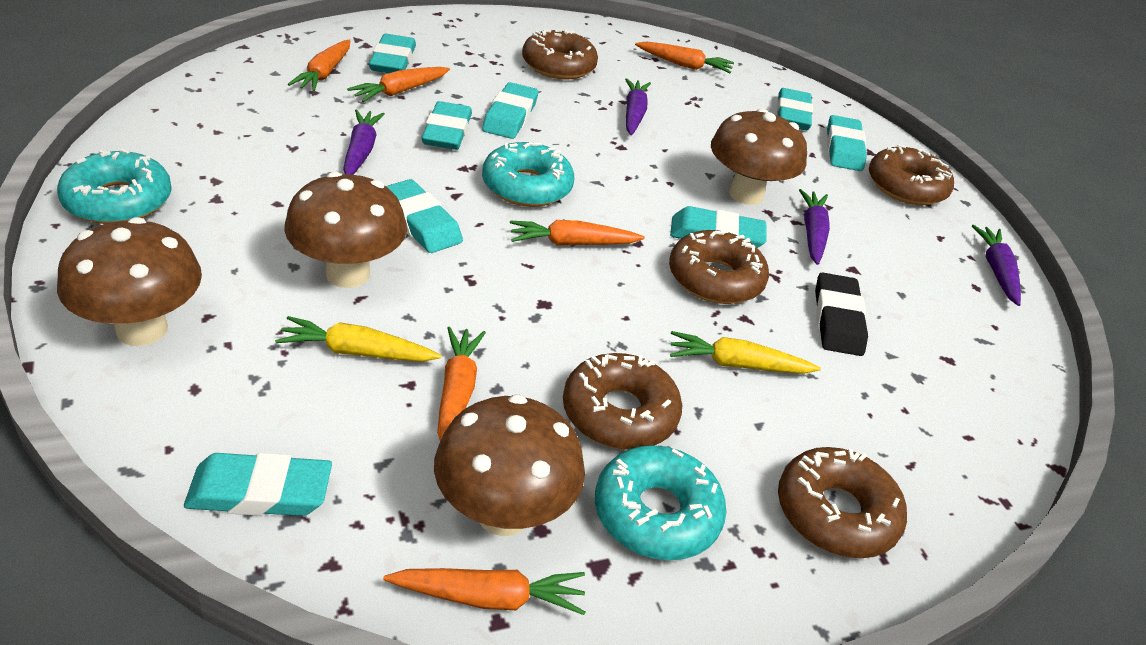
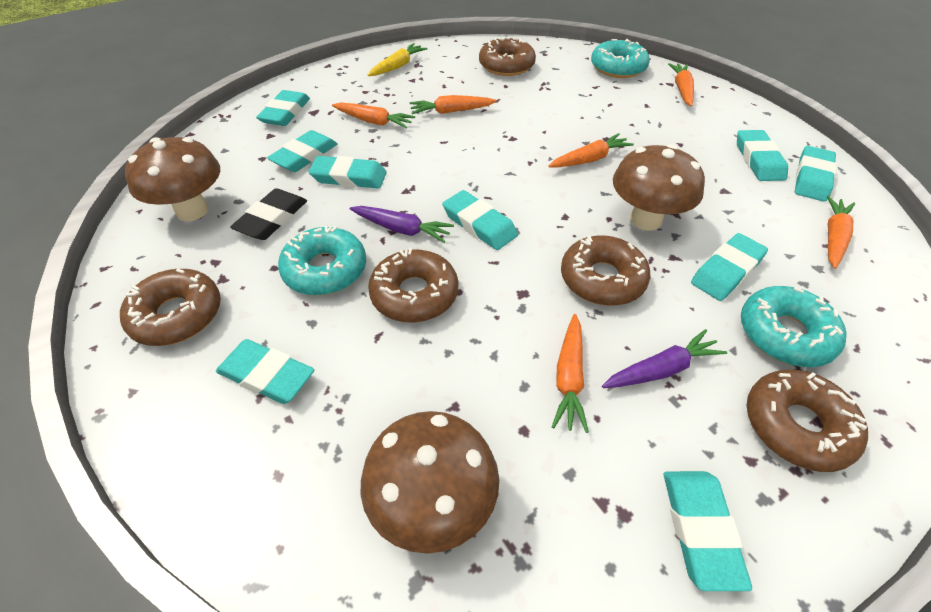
brown mushroom: 4 -> 3
purple carrot: 4 -> 2
turquoise eraser: 8 -> 9
yellow carrot: 2 -> 1

